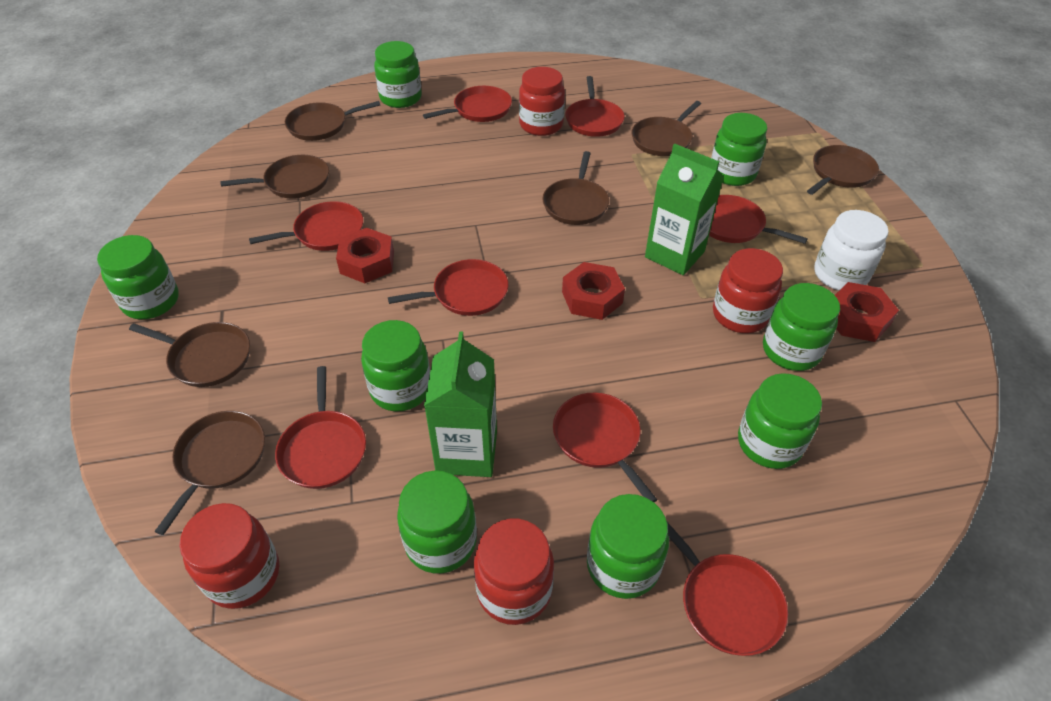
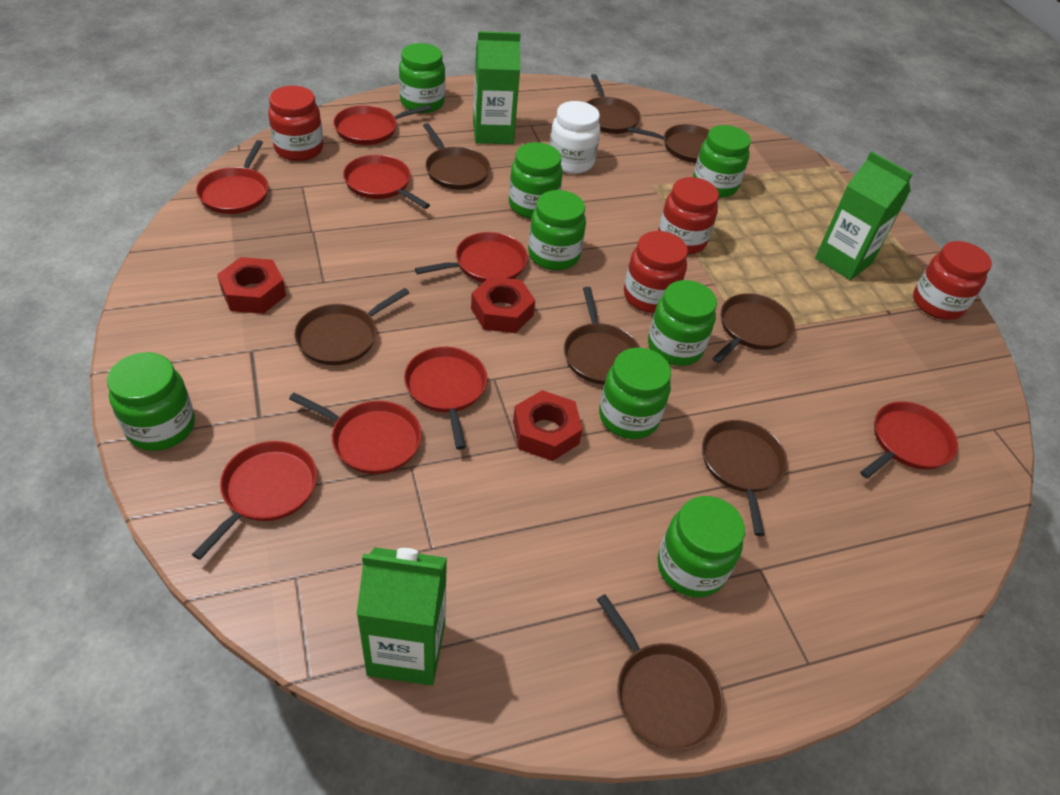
brown pan: 7 -> 8
green carton: 2 -> 3

